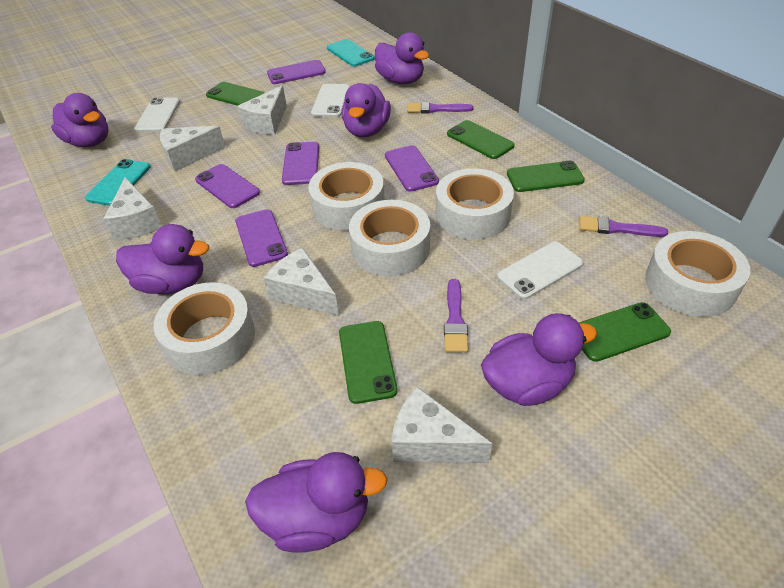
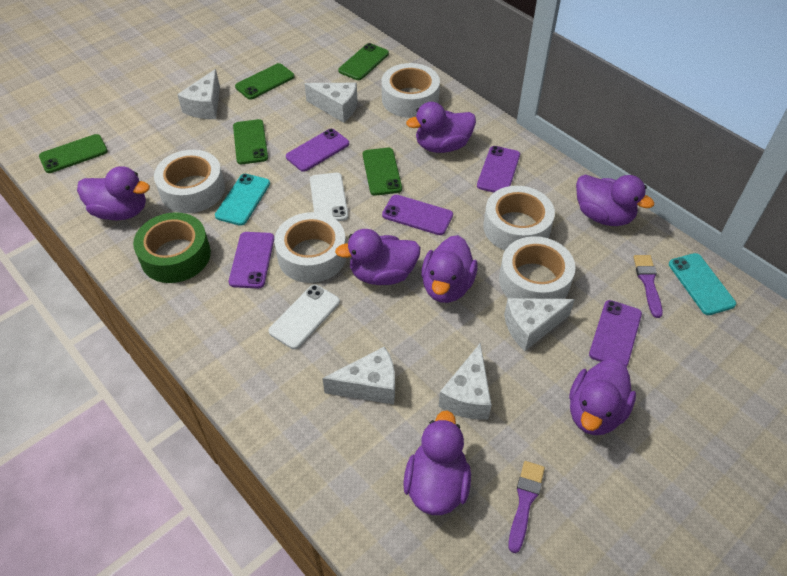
green tape: 0 -> 1
purple brush: 3 -> 2
purple duck: 6 -> 7
white phone: 3 -> 2

